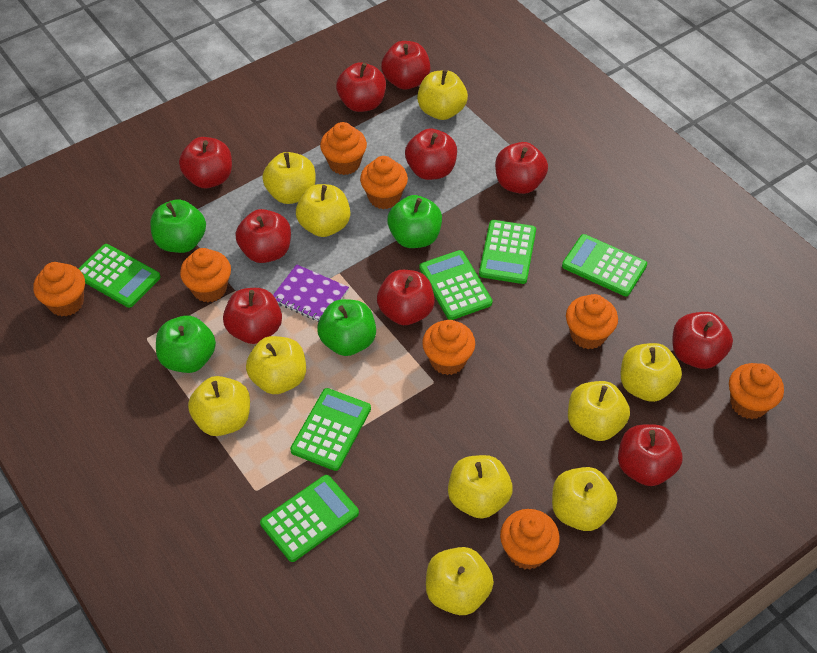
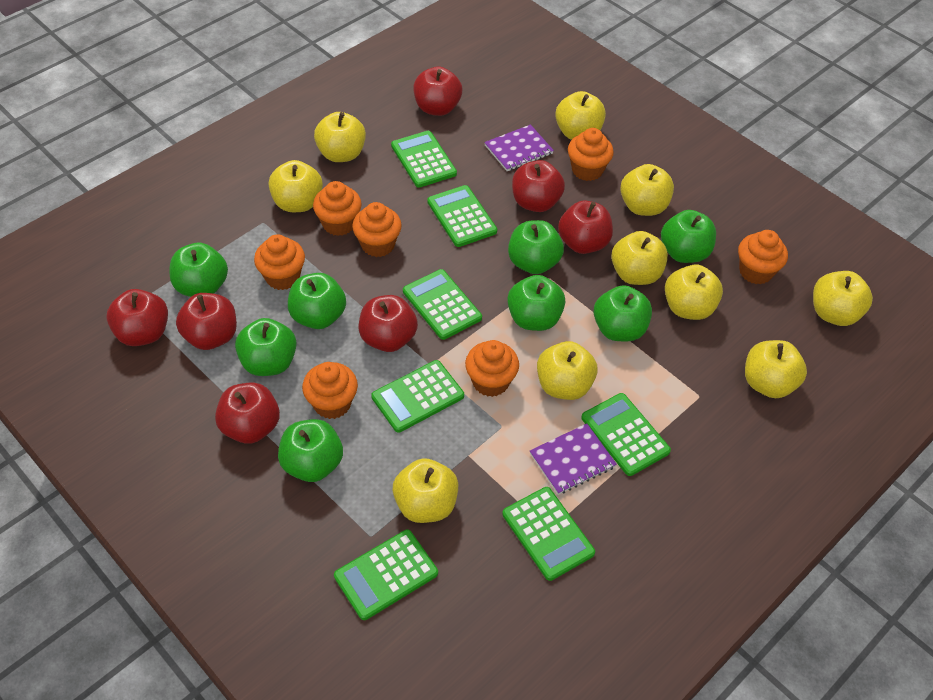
green apple: 4 -> 8
green calculator: 6 -> 7
orange cupcake: 8 -> 7
purple notebook: 1 -> 2
red apple: 10 -> 7

